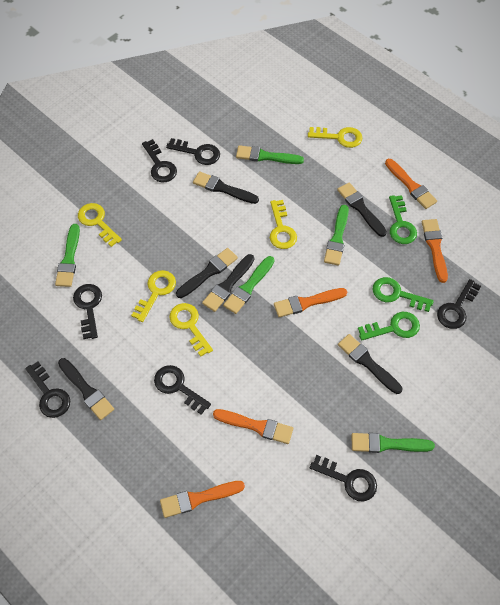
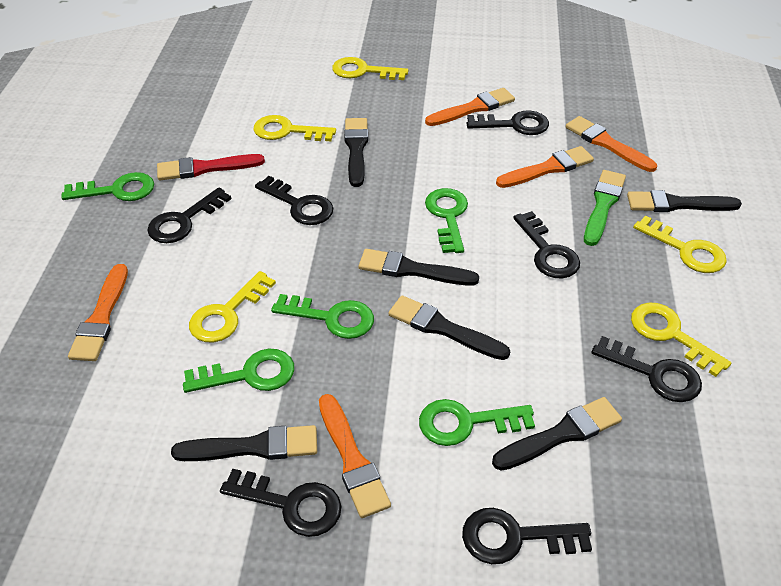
green brush: 5 -> 1
green key: 3 -> 5
red brush: 0 -> 1

